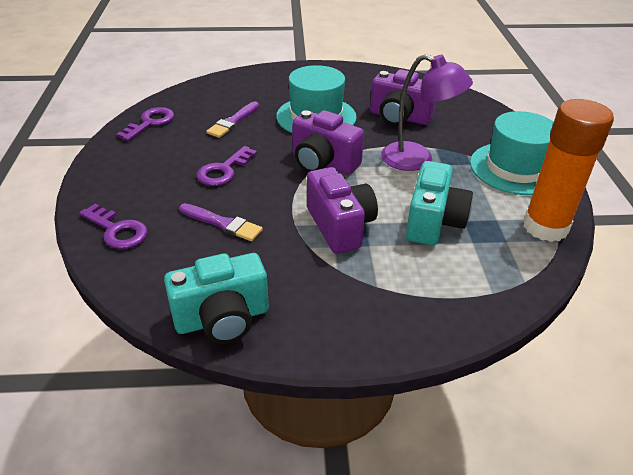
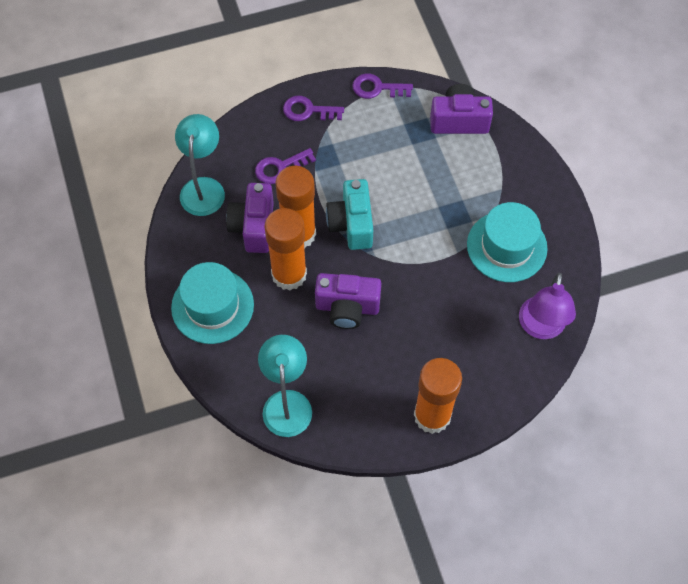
orange glue stick: 1 -> 3
purple brush: 2 -> 0
turquoise camera: 2 -> 1
turquoise lamp: 0 -> 2

